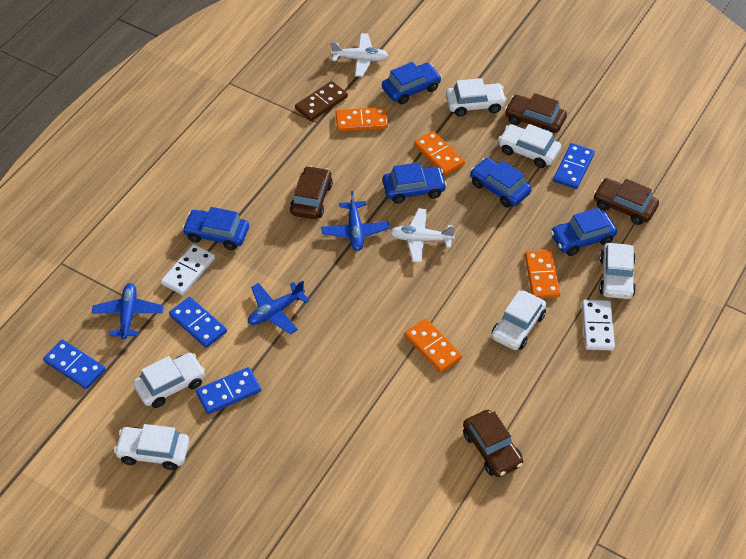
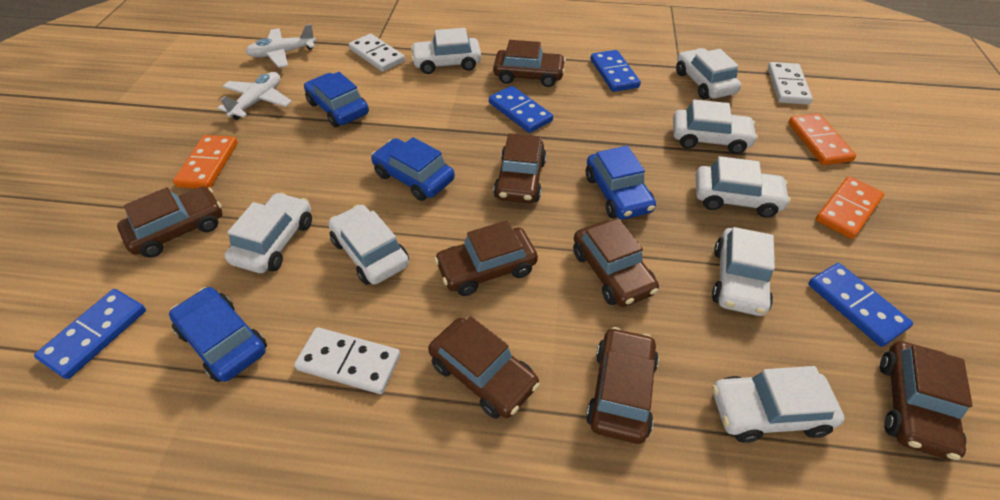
blue car: 5 -> 4
blue plane: 3 -> 0
brown car: 4 -> 8
brown domino: 1 -> 0
orange domino: 4 -> 3
white car: 6 -> 8
white domino: 2 -> 3

